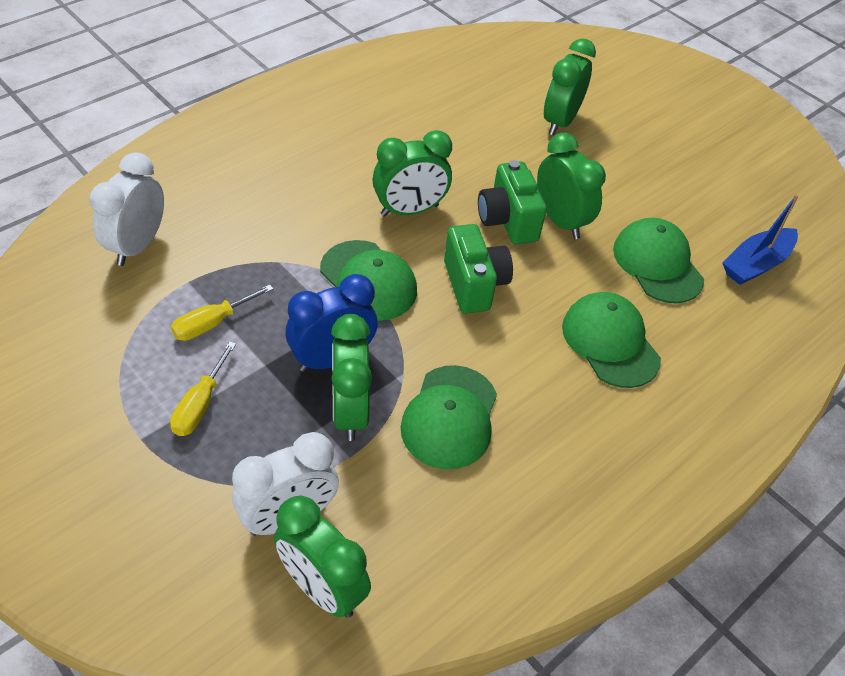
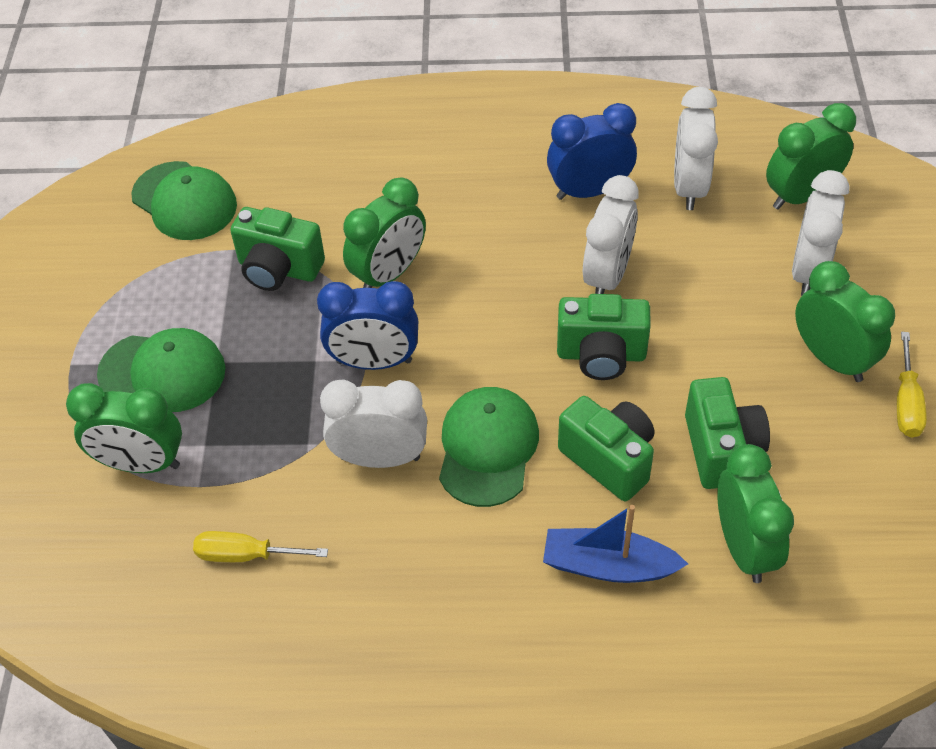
blue clock: 1 -> 2
green camera: 2 -> 4
green cap: 4 -> 3
white clock: 2 -> 4

